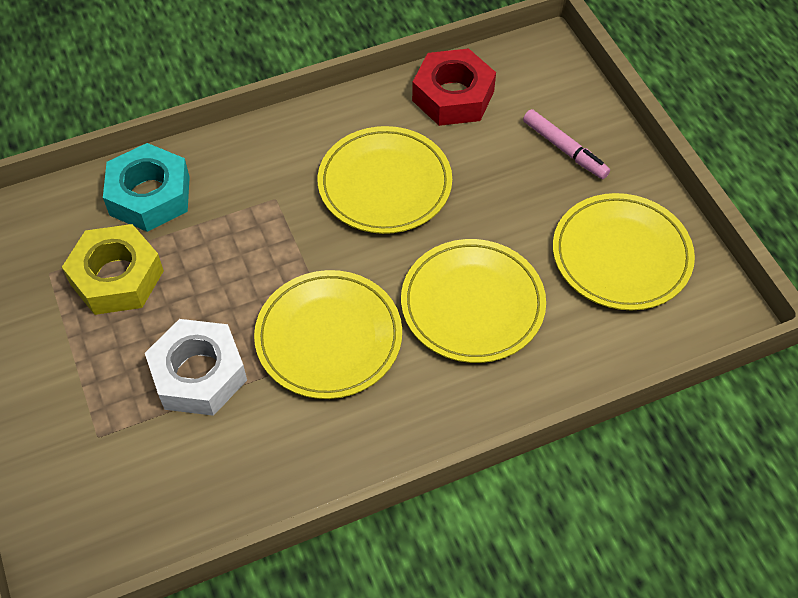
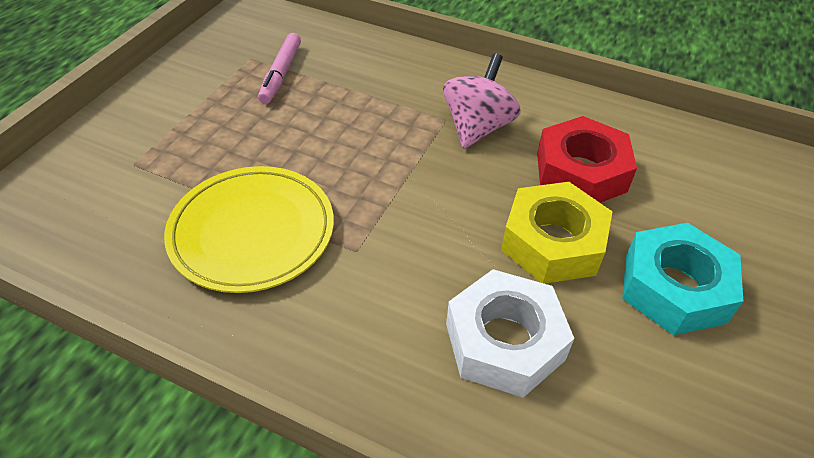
pink spinning top: 0 -> 1
yellow plate: 4 -> 1

